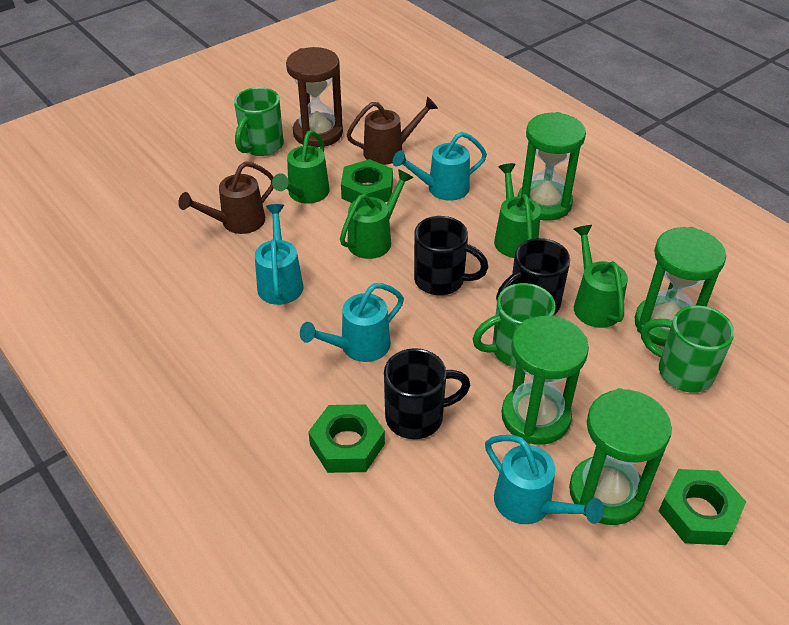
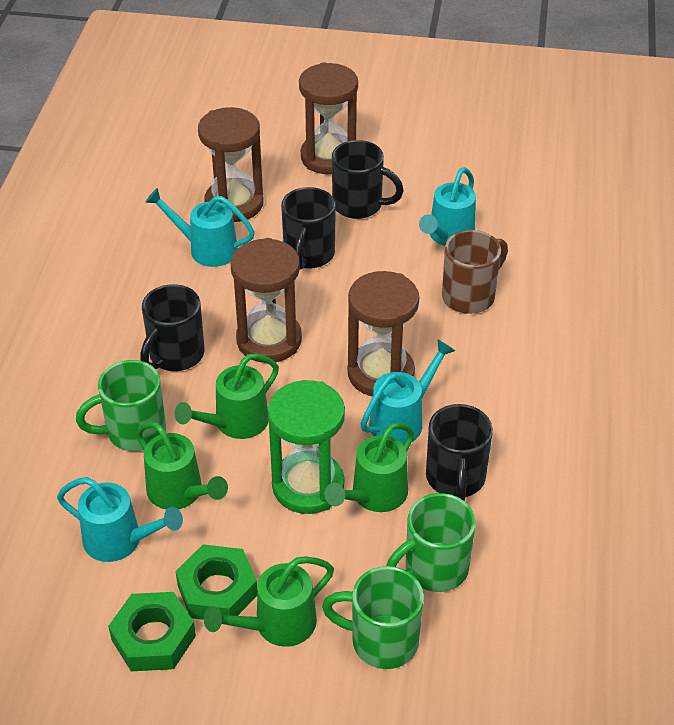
black mug: 3 -> 4
brown hourglass: 1 -> 4
brown mug: 0 -> 1
brown watering can: 2 -> 0
green hourglass: 4 -> 1
green nut: 3 -> 2

